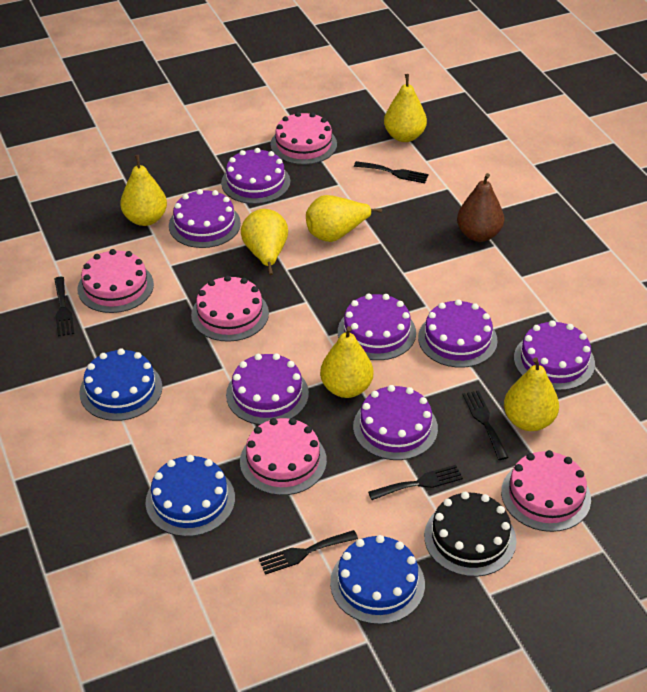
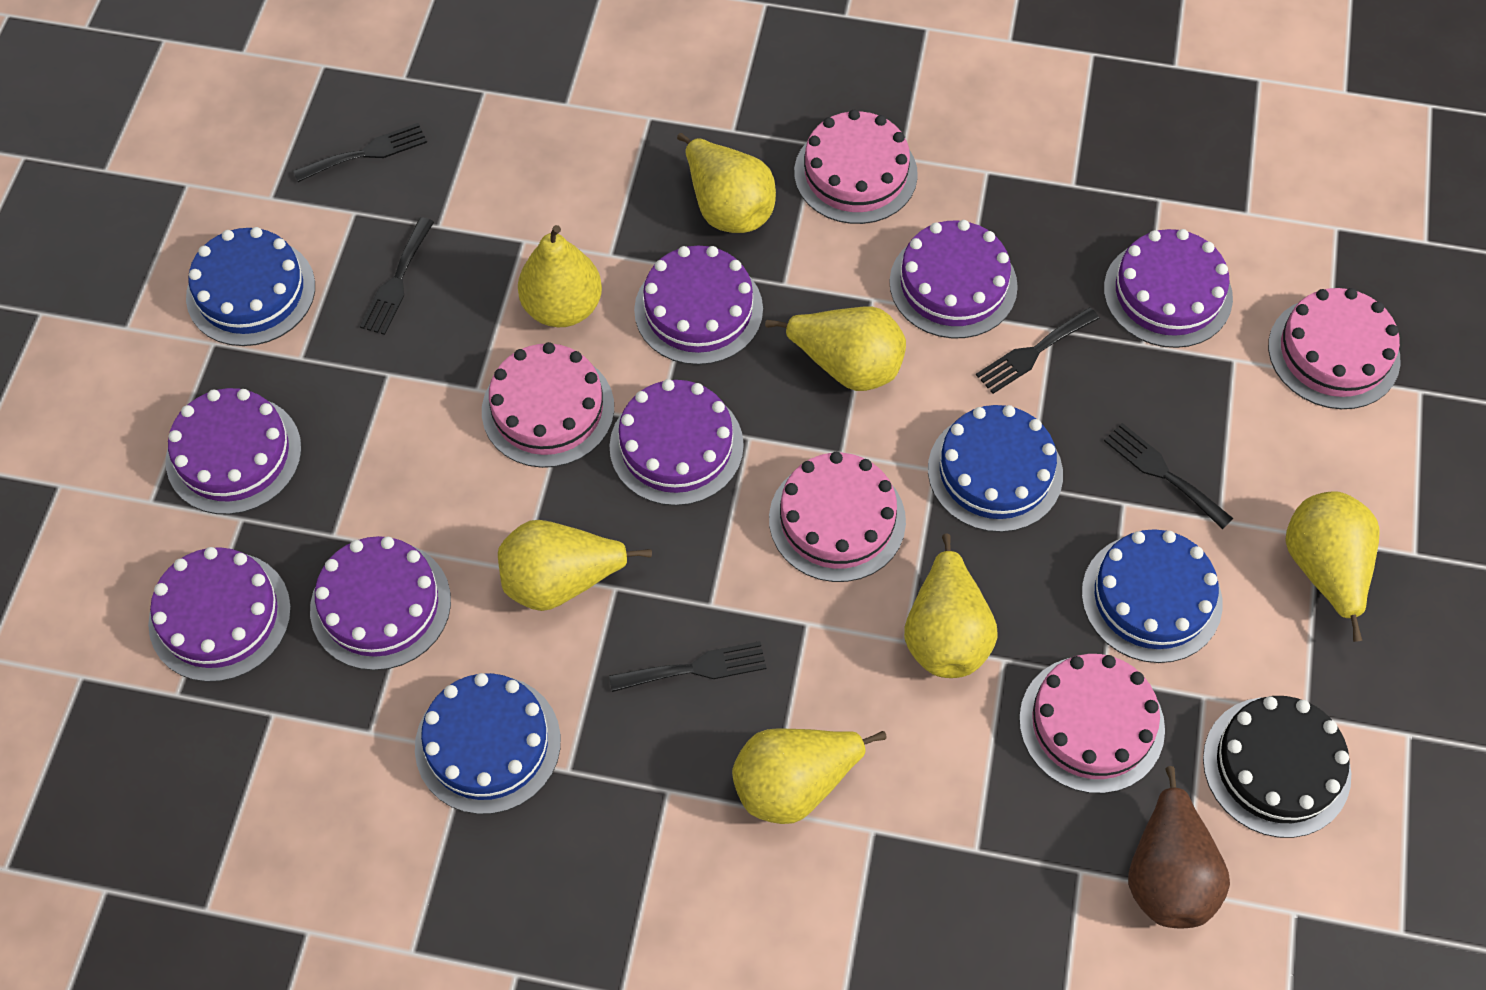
blue cake: 3 -> 4
yellow pear: 6 -> 7

